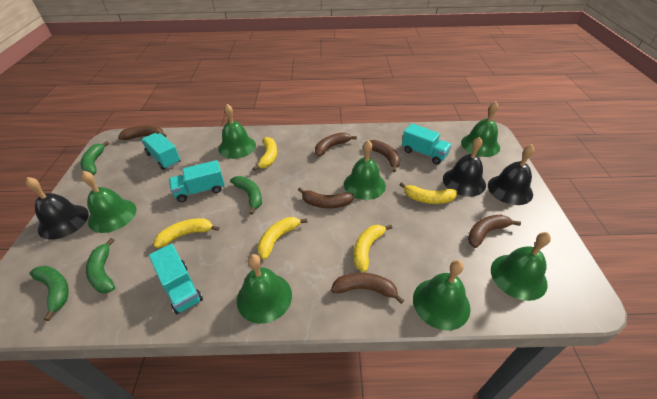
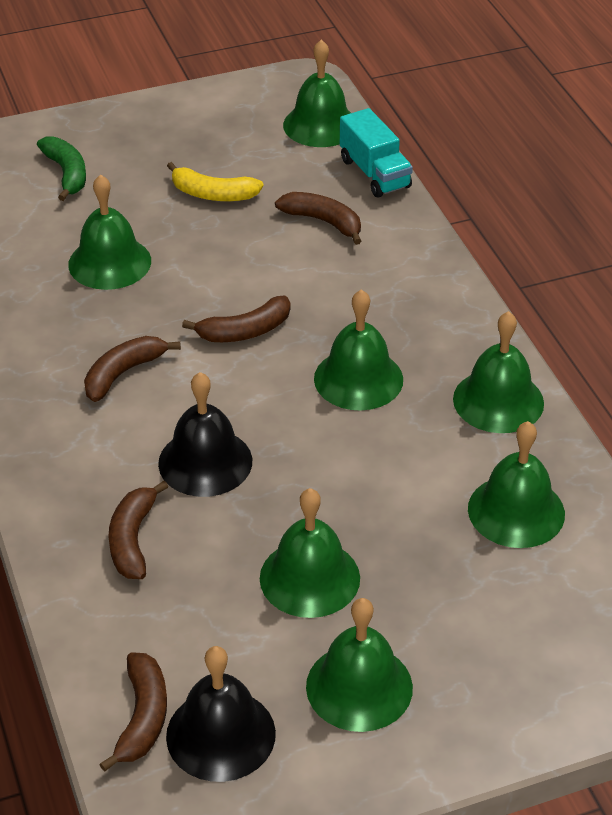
black bell: 3 -> 2
brown banana: 6 -> 5
green banana: 4 -> 1
turquoise truck: 4 -> 1
yellow banana: 5 -> 1

